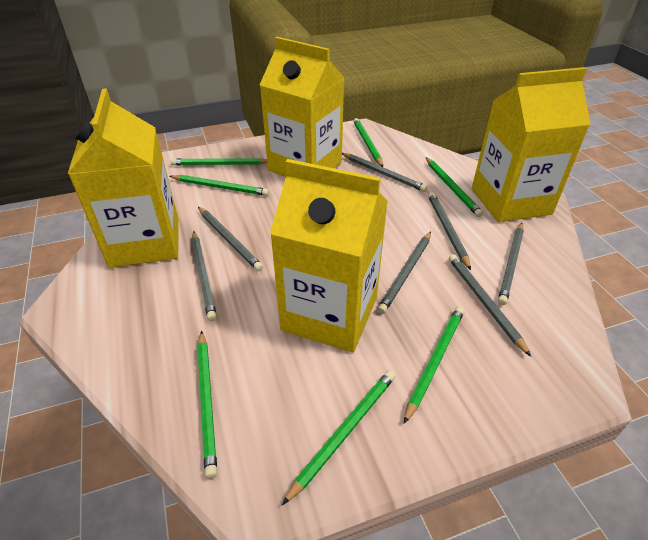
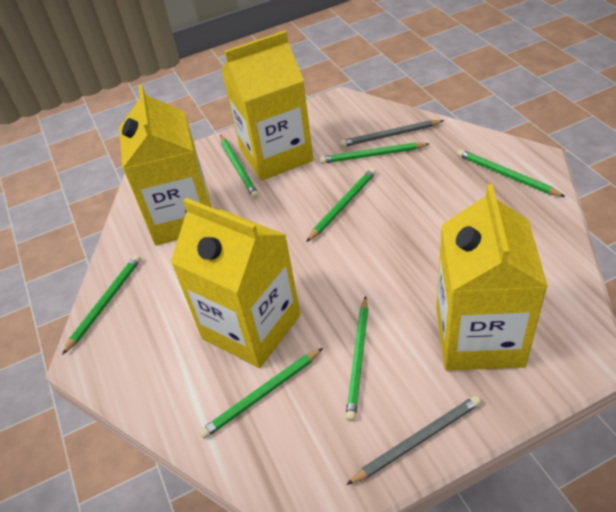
grey pencil: 7 -> 2

